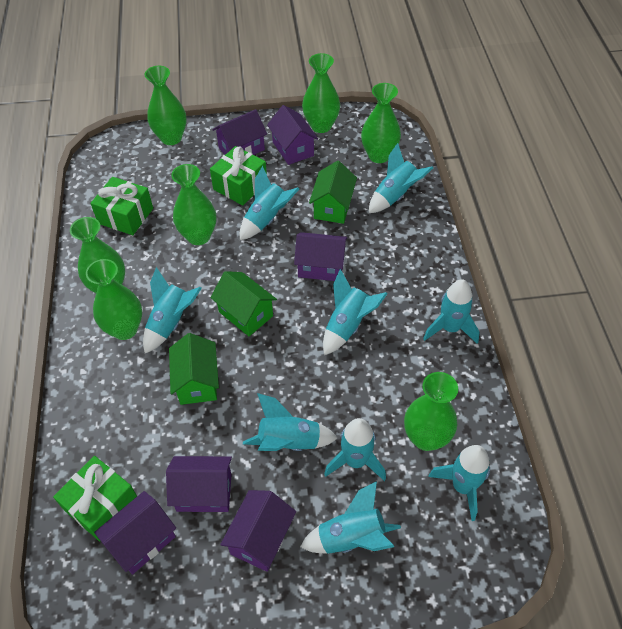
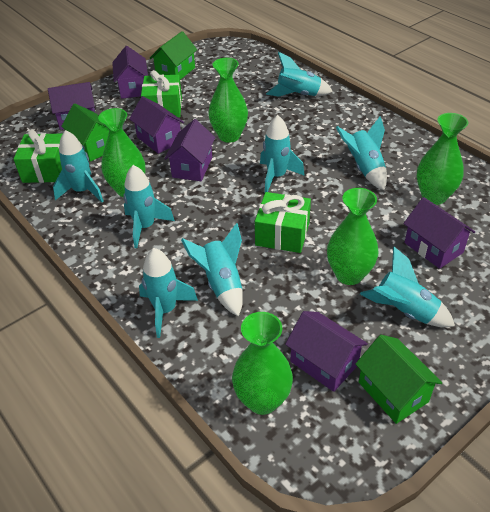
green vase: 7 -> 5
turquoise rocket: 9 -> 8

